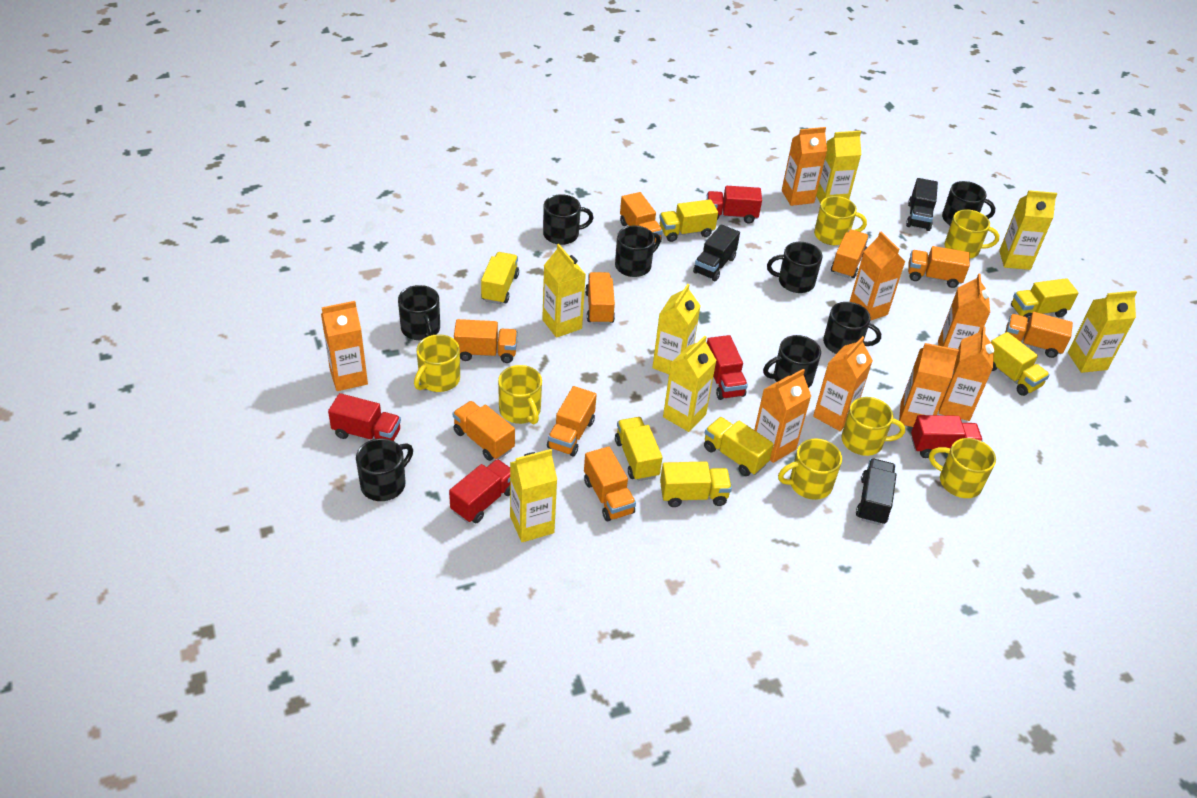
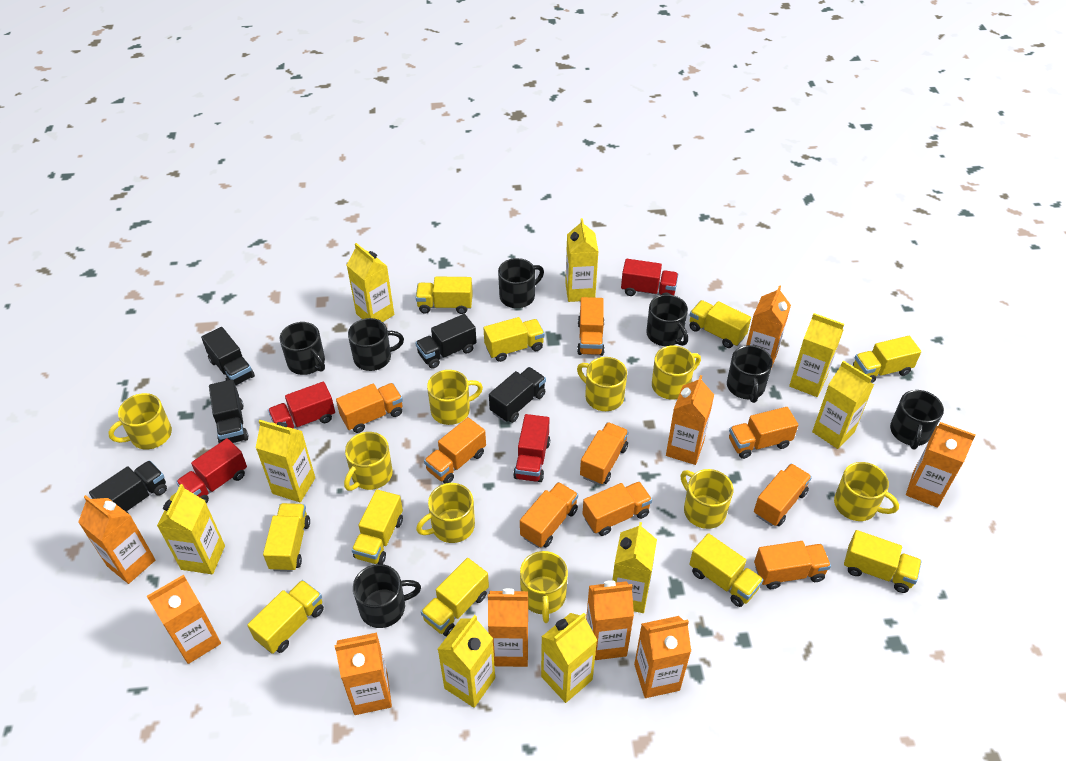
black mug: 8 -> 7
black truck: 3 -> 5
orange carton: 8 -> 9
red truck: 5 -> 4
yellow carton: 7 -> 9
yellow mug: 7 -> 9
yellow truck: 7 -> 10

